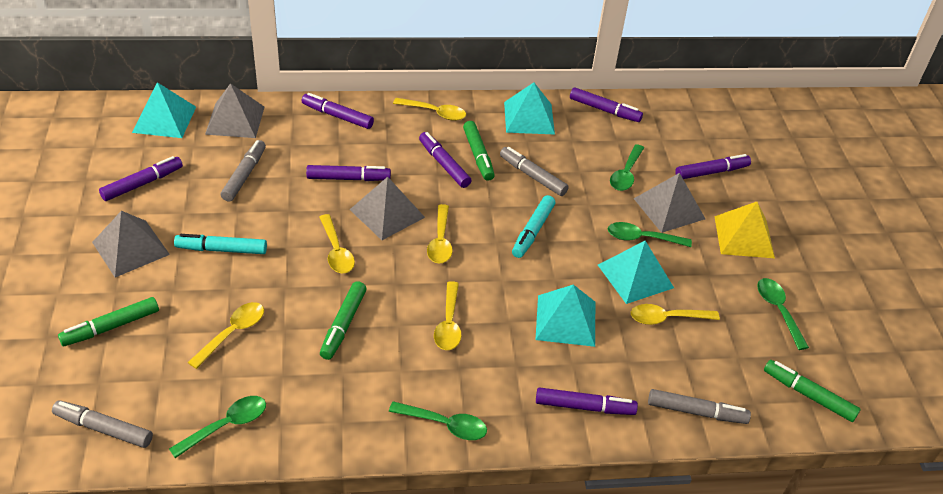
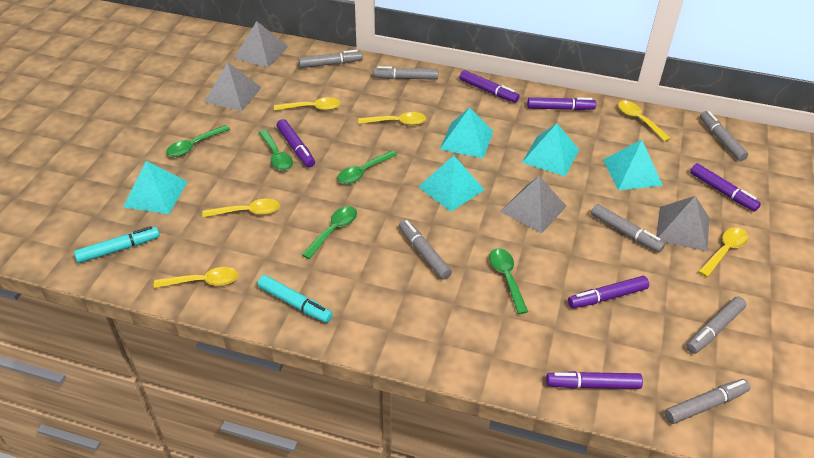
green marker: 4 -> 0
grey marker: 4 -> 7
purple marker: 7 -> 6
turquoise pyramid: 4 -> 5
yellow pyramid: 1 -> 0

